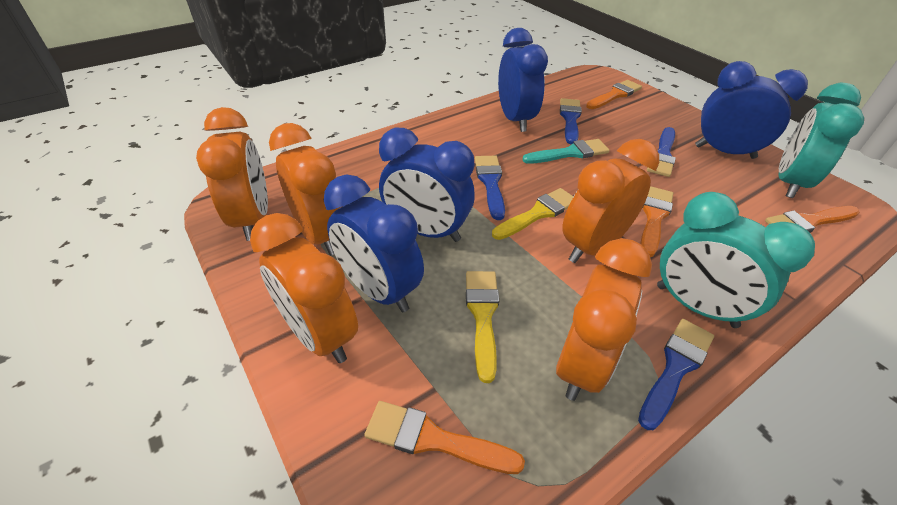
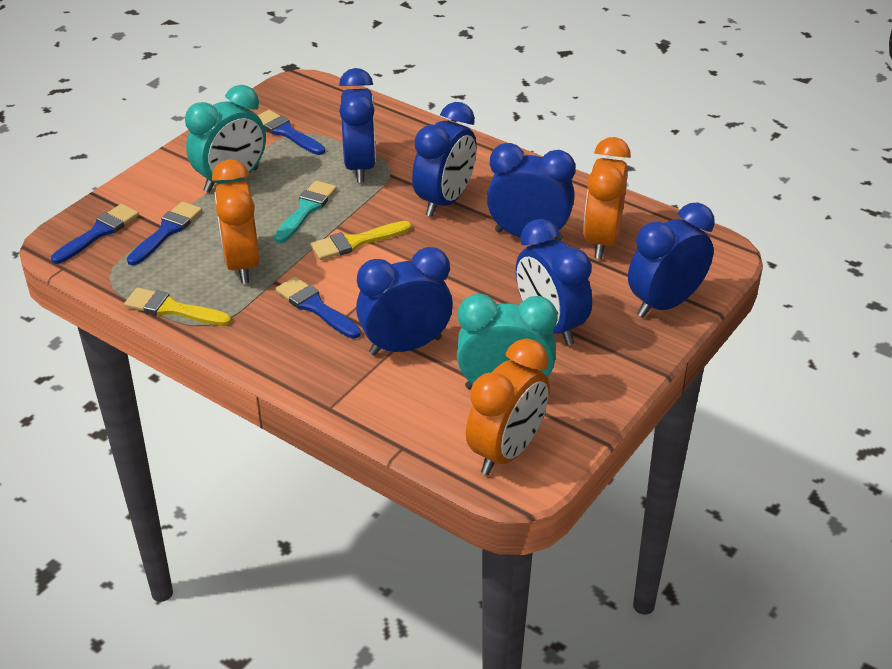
blue clock: 4 -> 6
orange brush: 4 -> 0
orange clock: 5 -> 3

